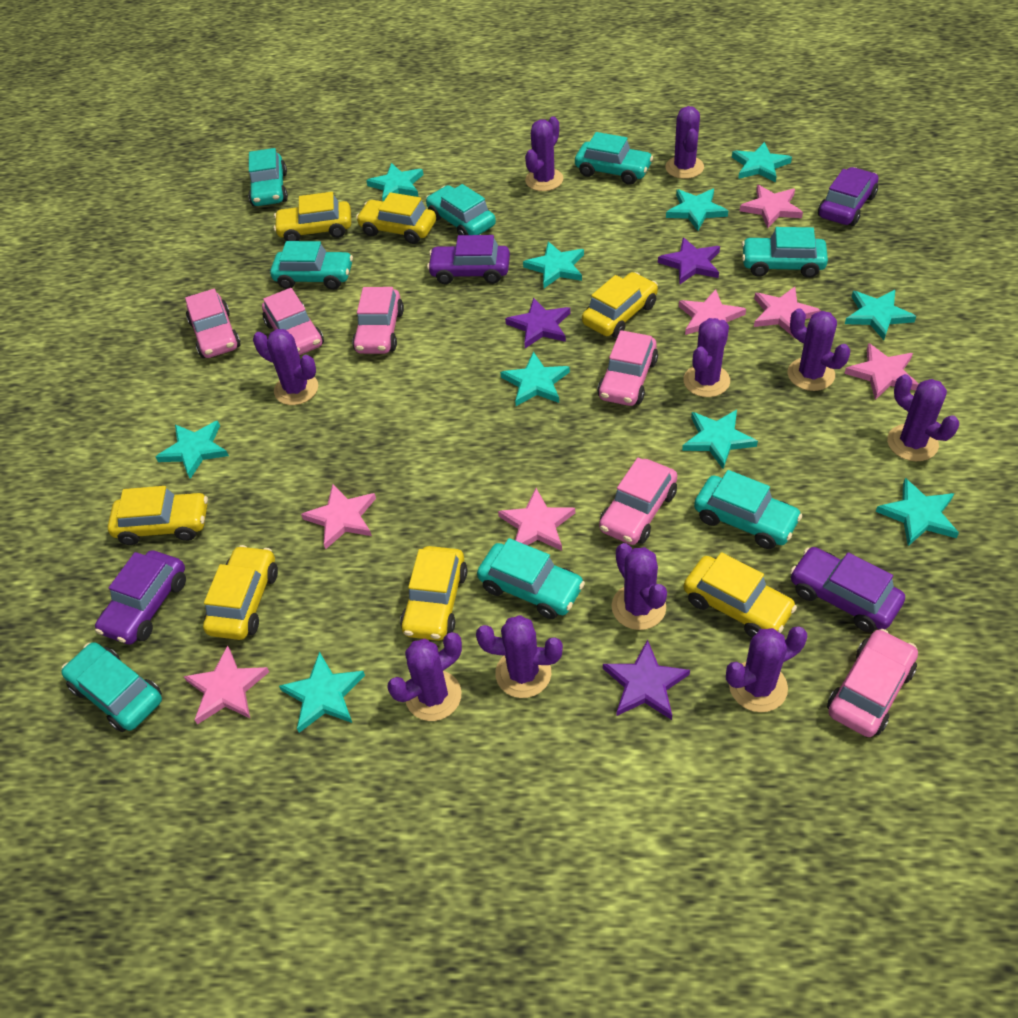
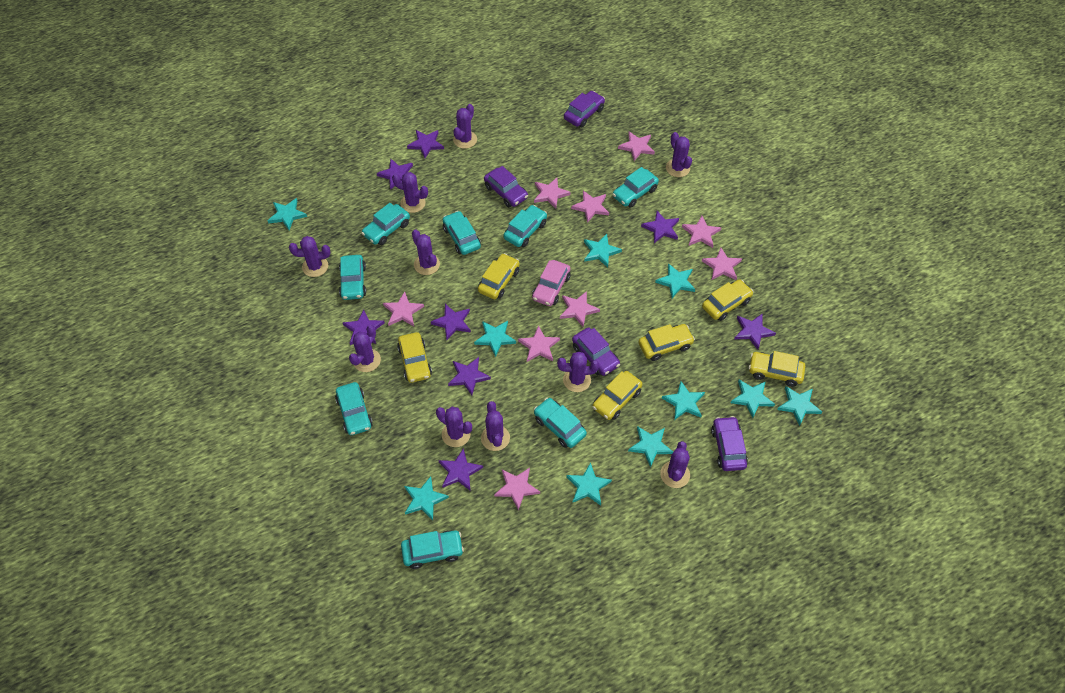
pink car: 6 -> 1
pink star: 7 -> 9
purple star: 3 -> 8
yellow car: 7 -> 6

